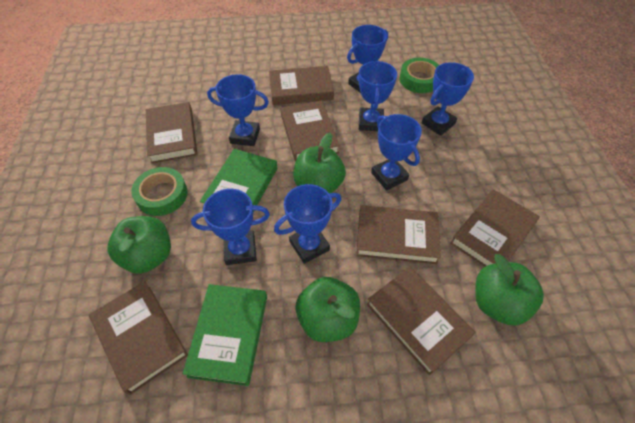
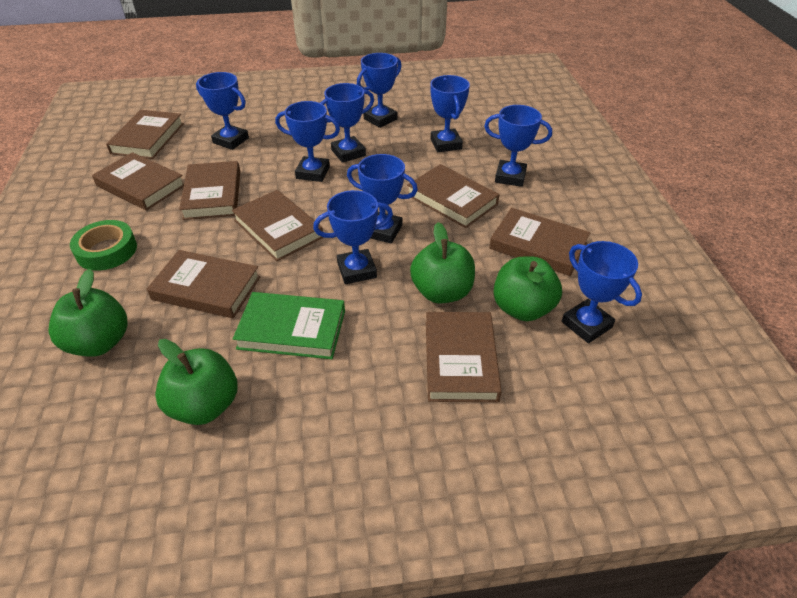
blue trophy: 7 -> 9
brown book: 7 -> 8
green book: 2 -> 1
green tape: 2 -> 1

